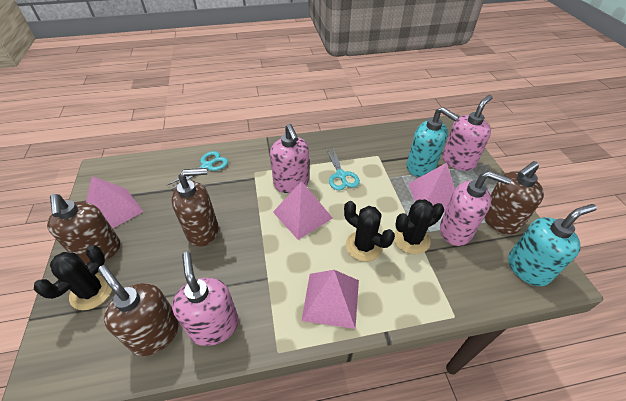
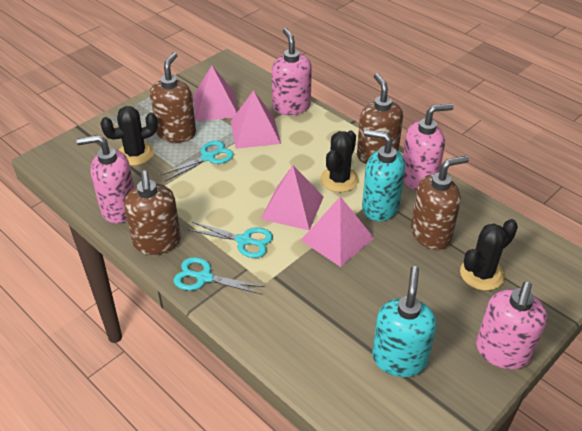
turquoise scissors: 2 -> 3

